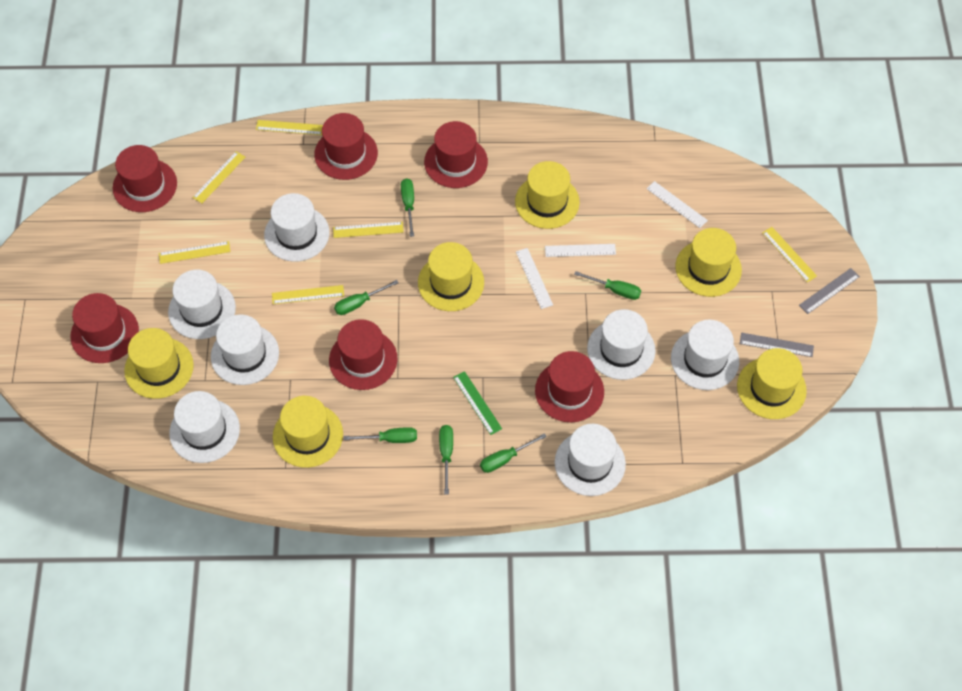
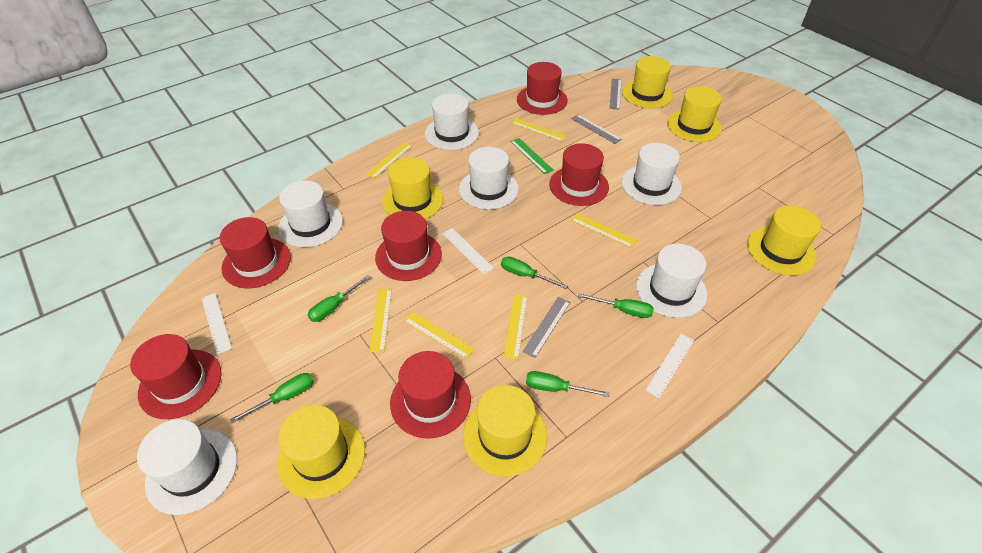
green screwdriver: 6 -> 5
grey ruler: 2 -> 3
white hat: 7 -> 6

